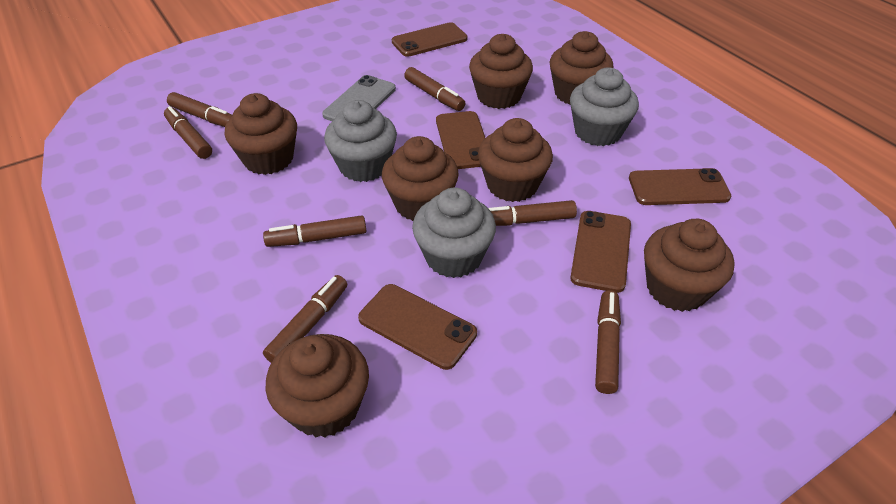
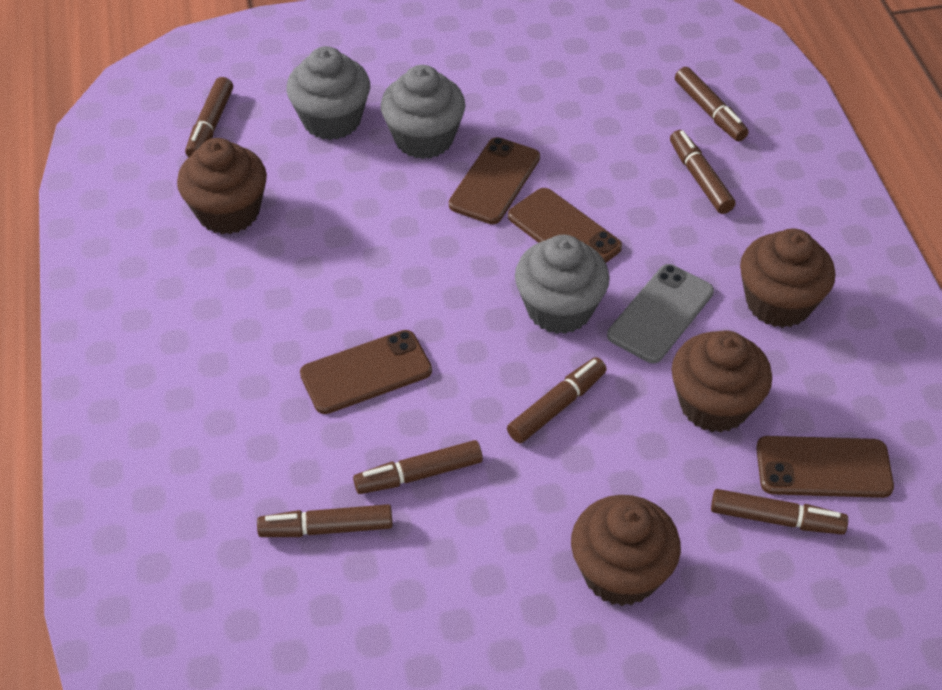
brown cupcake: 7 -> 4
brown phone: 5 -> 4

